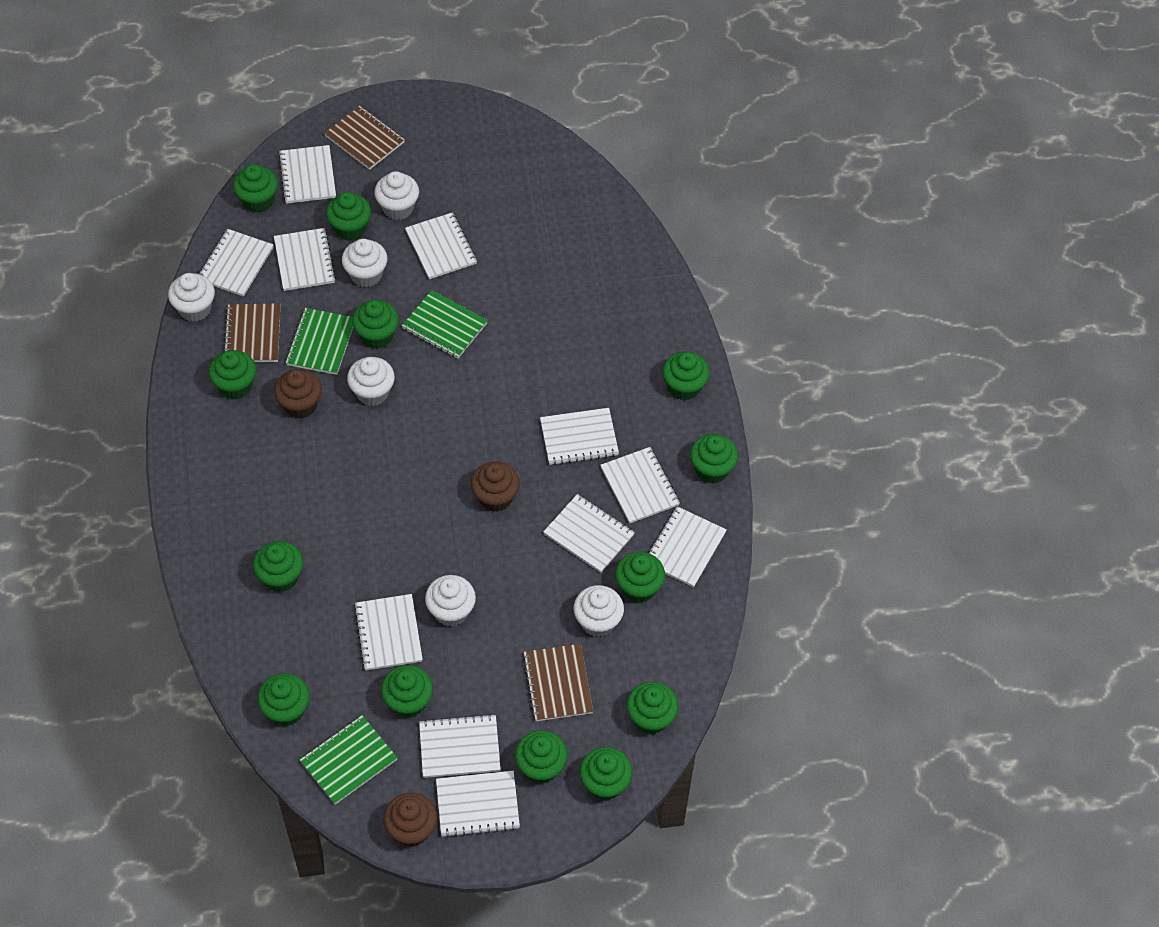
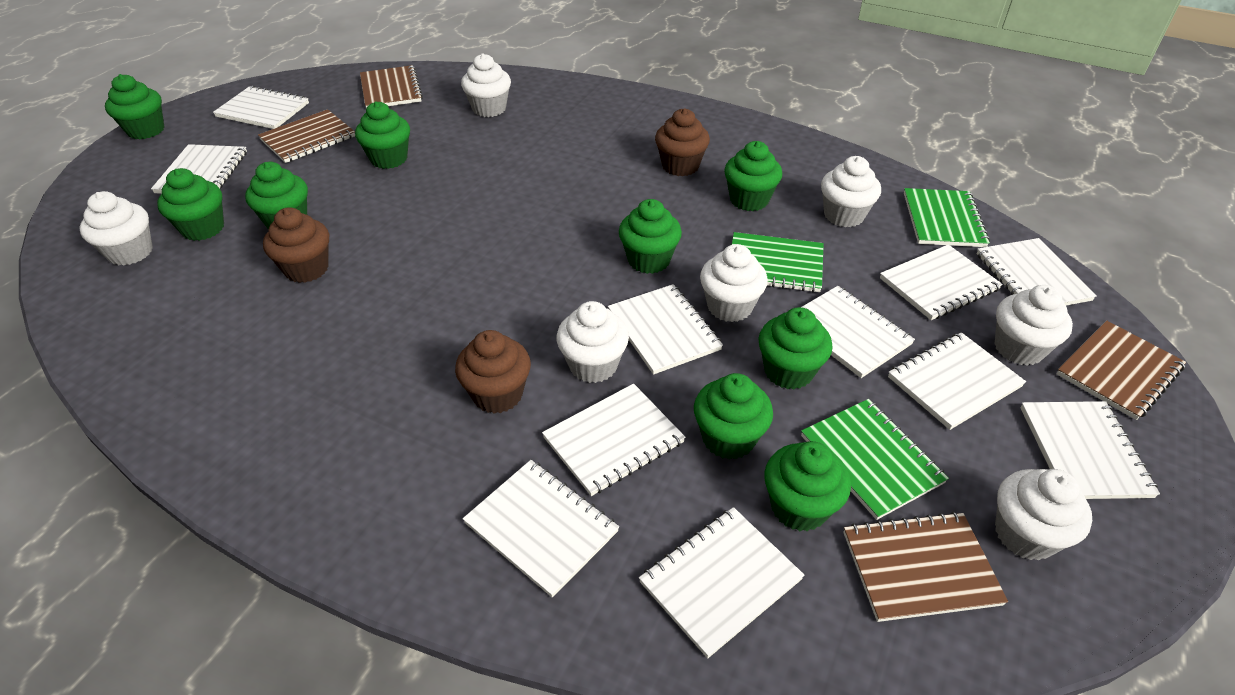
brown notebook: 3 -> 4
green cupcake: 13 -> 9
white cupcake: 6 -> 7

